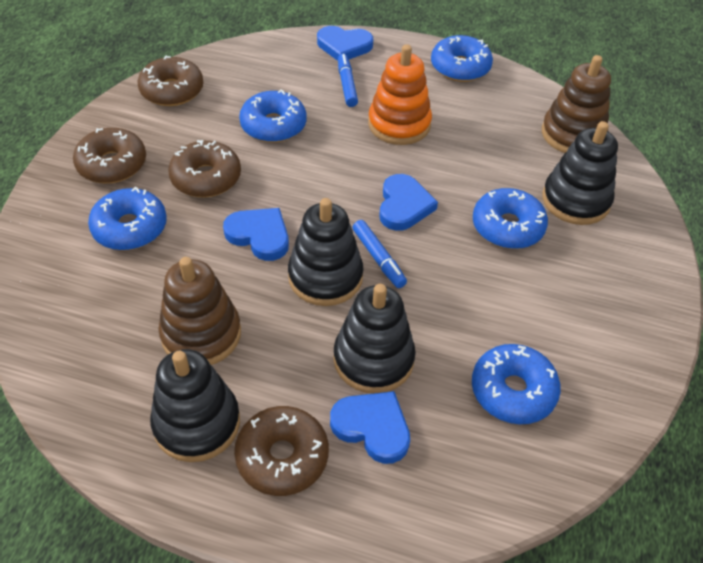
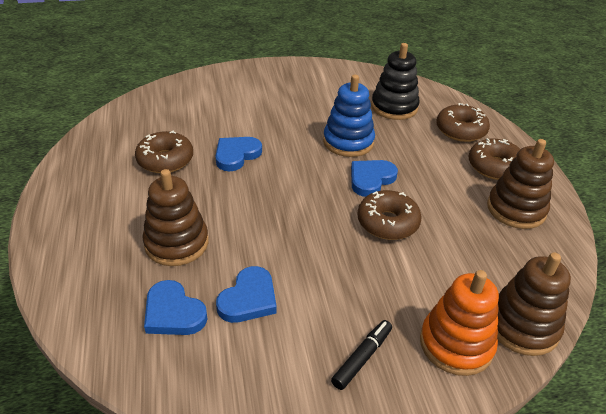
black marker: 0 -> 1
black stacking toy: 4 -> 1
blue donut: 5 -> 0
blue marker: 2 -> 0
blue stacking toy: 0 -> 1
brown stacking toy: 2 -> 3

